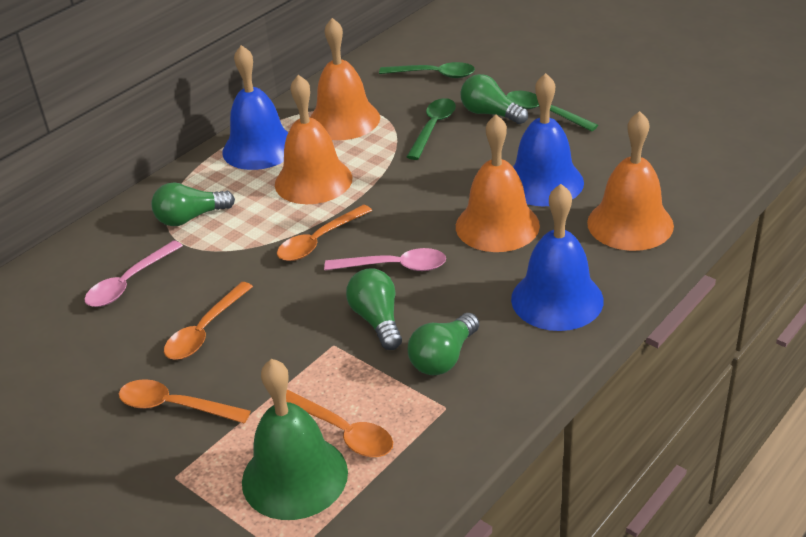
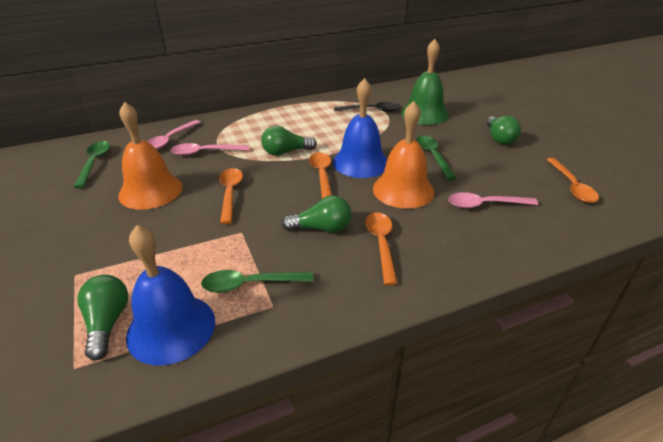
black spoon: 0 -> 1
blue bell: 3 -> 2
orange bell: 4 -> 2
pink spoon: 2 -> 3

